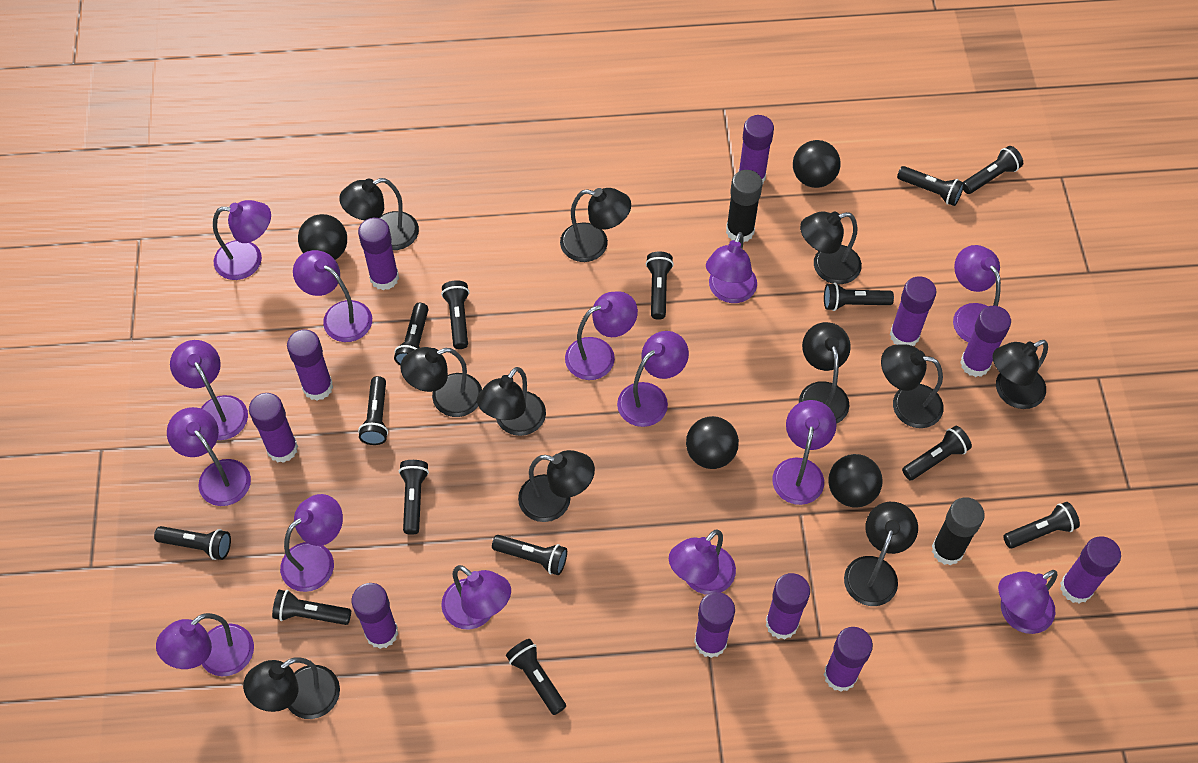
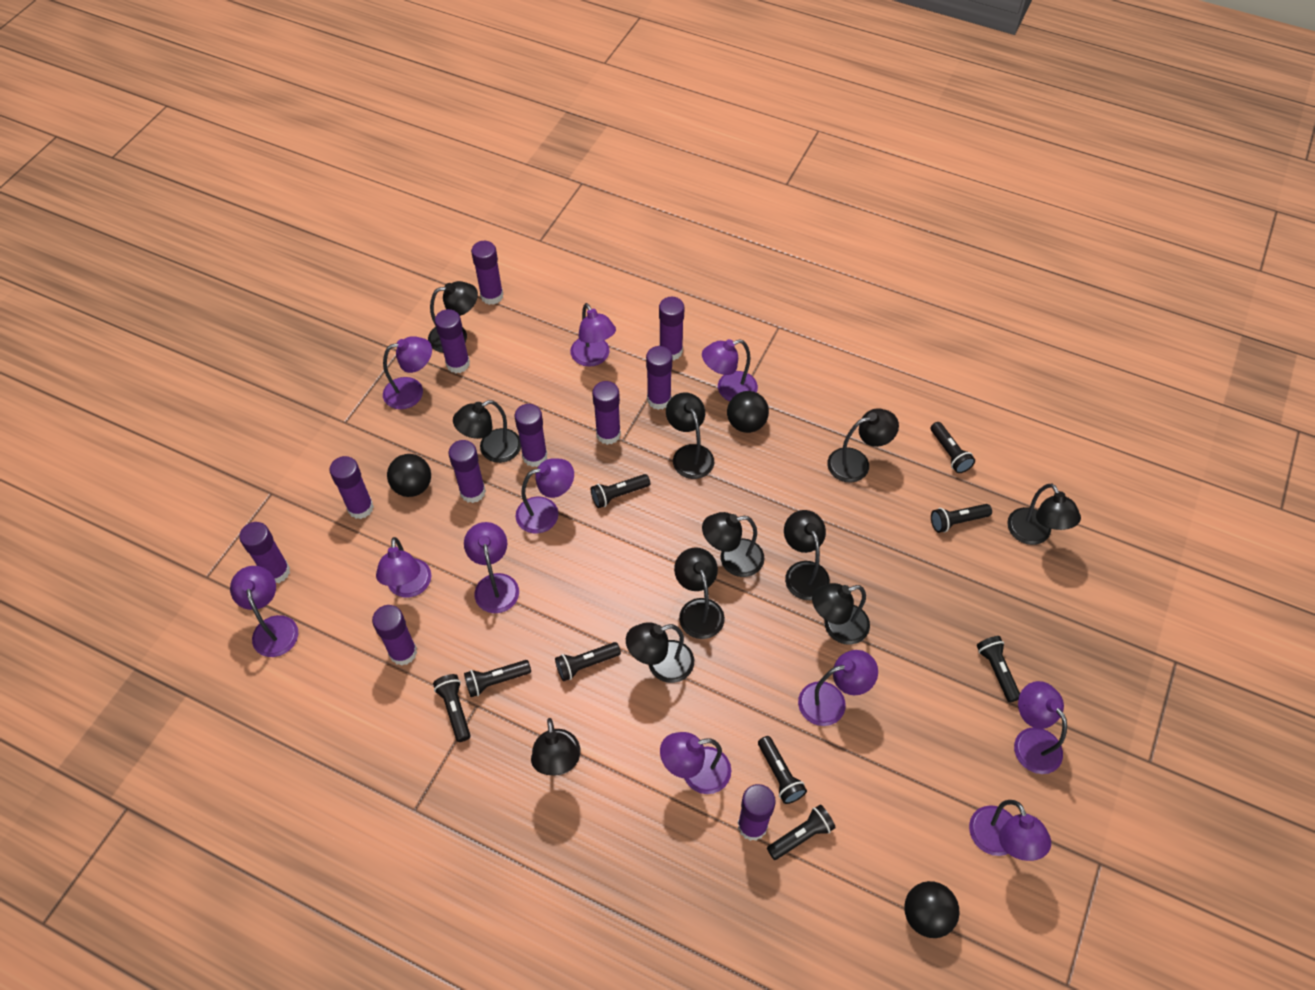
black ball: 4 -> 3
black flashlight: 14 -> 9
black glue stick: 2 -> 0
purple lamp: 14 -> 11

